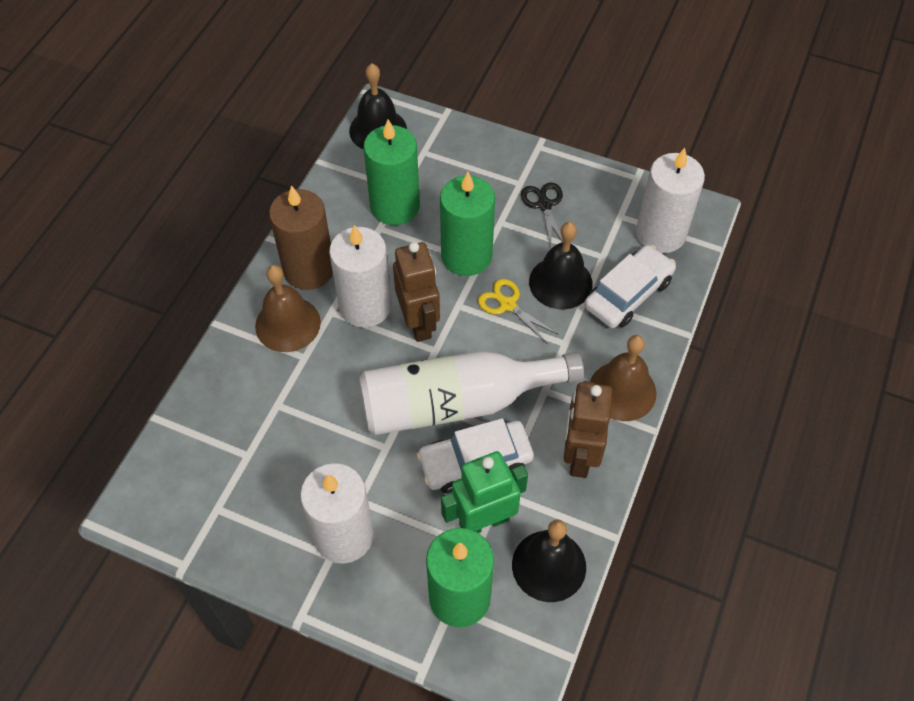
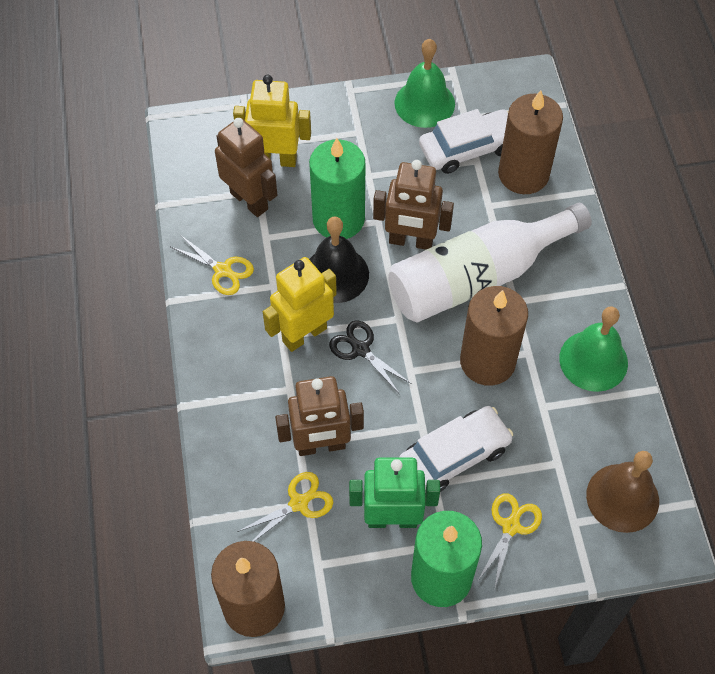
black bell: 3 -> 1
brown bell: 2 -> 1
brown candle: 1 -> 3
brown robot: 2 -> 3
green bell: 0 -> 2
green candle: 3 -> 2
white candle: 3 -> 0
yellow robot: 0 -> 2
yellow scissors: 1 -> 3

